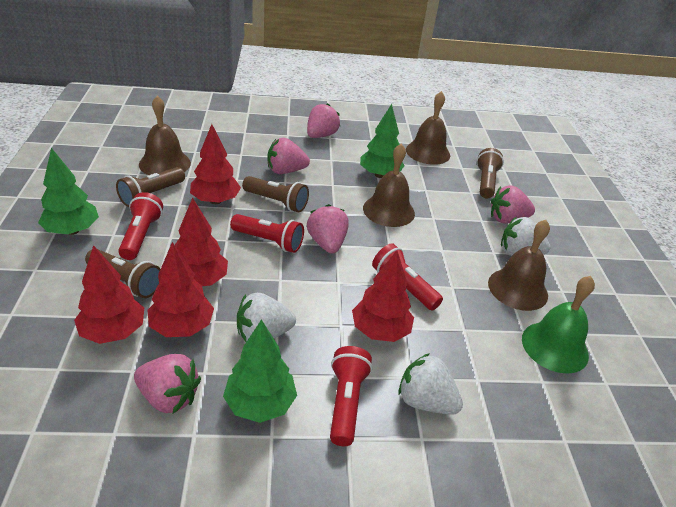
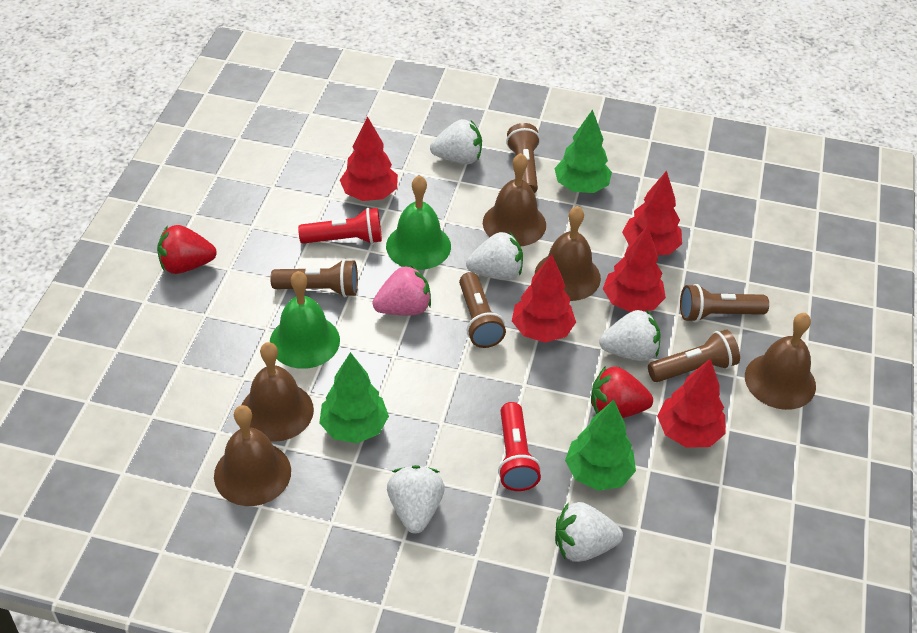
brown bell: 4 -> 5
brown flashlight: 4 -> 5
green bell: 1 -> 2
pink strawberry: 5 -> 1
red flashlight: 4 -> 2
red strawberry: 0 -> 2
white strawberry: 3 -> 5

